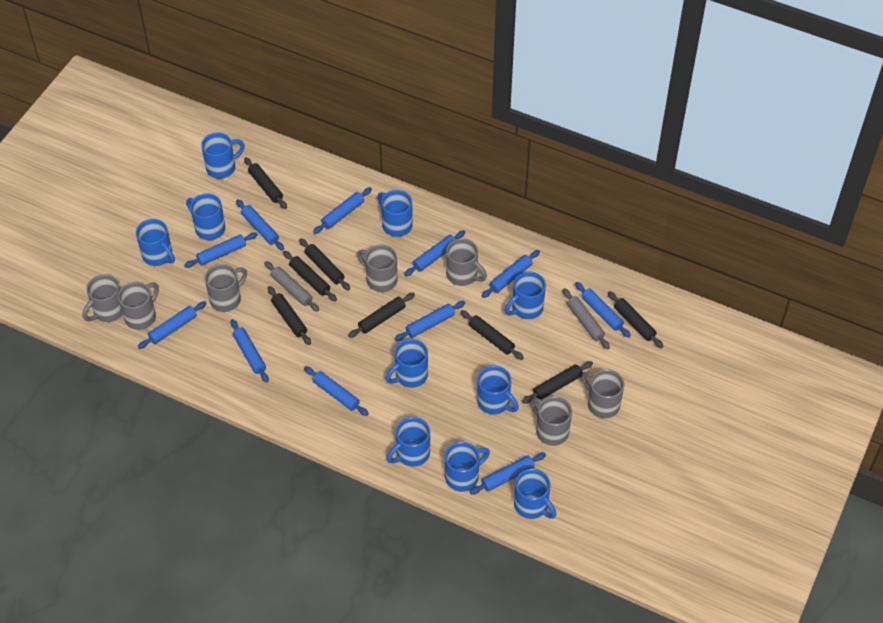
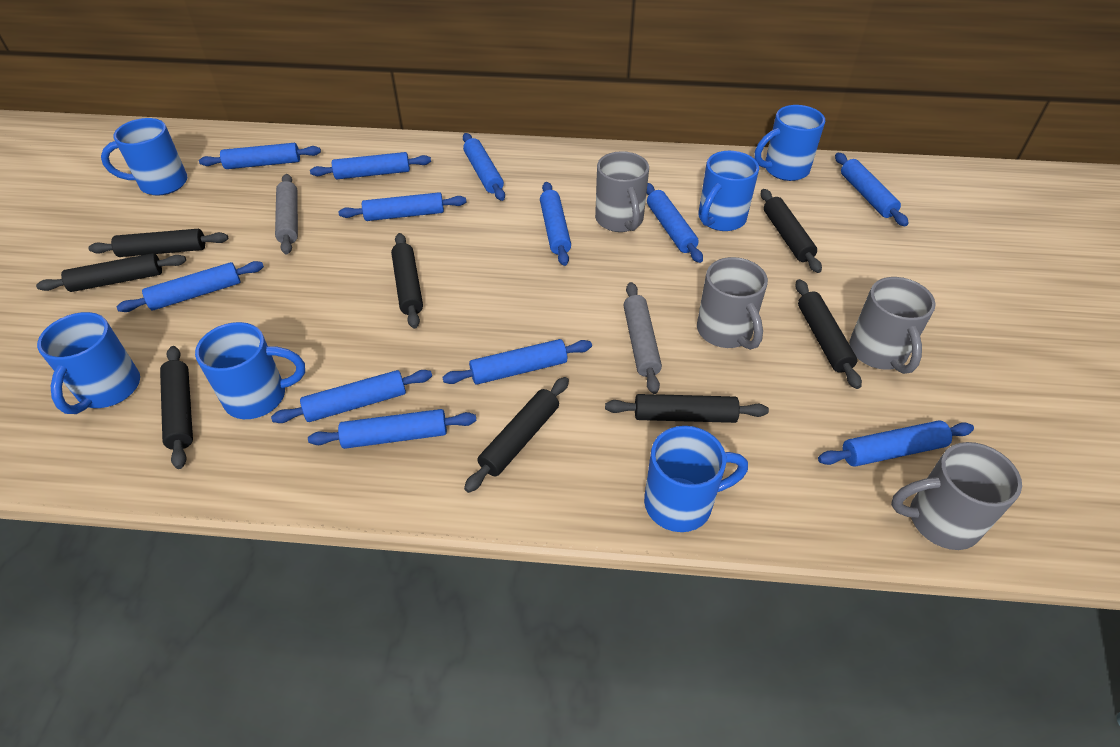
blue mug: 10 -> 6
blue rolling pin: 11 -> 12
grey mug: 7 -> 4

